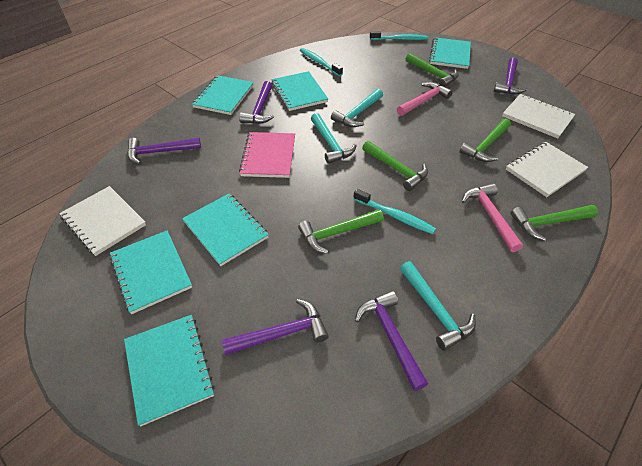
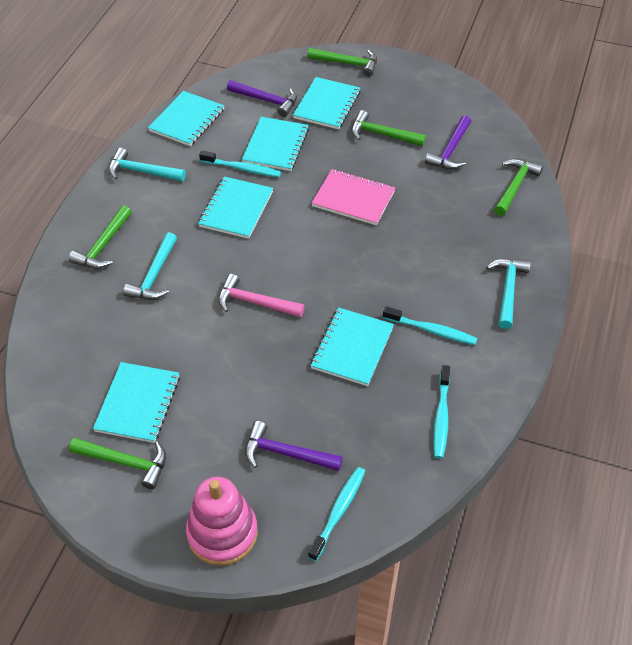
pink hammer: 2 -> 1
pink stacking toy: 0 -> 1
purple hammer: 5 -> 3
turquoise toothbrush: 3 -> 4
white notebook: 3 -> 0

